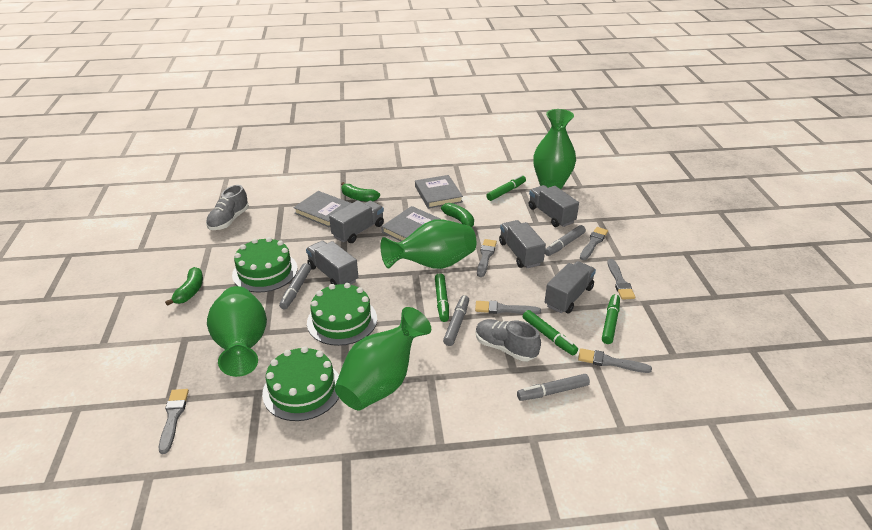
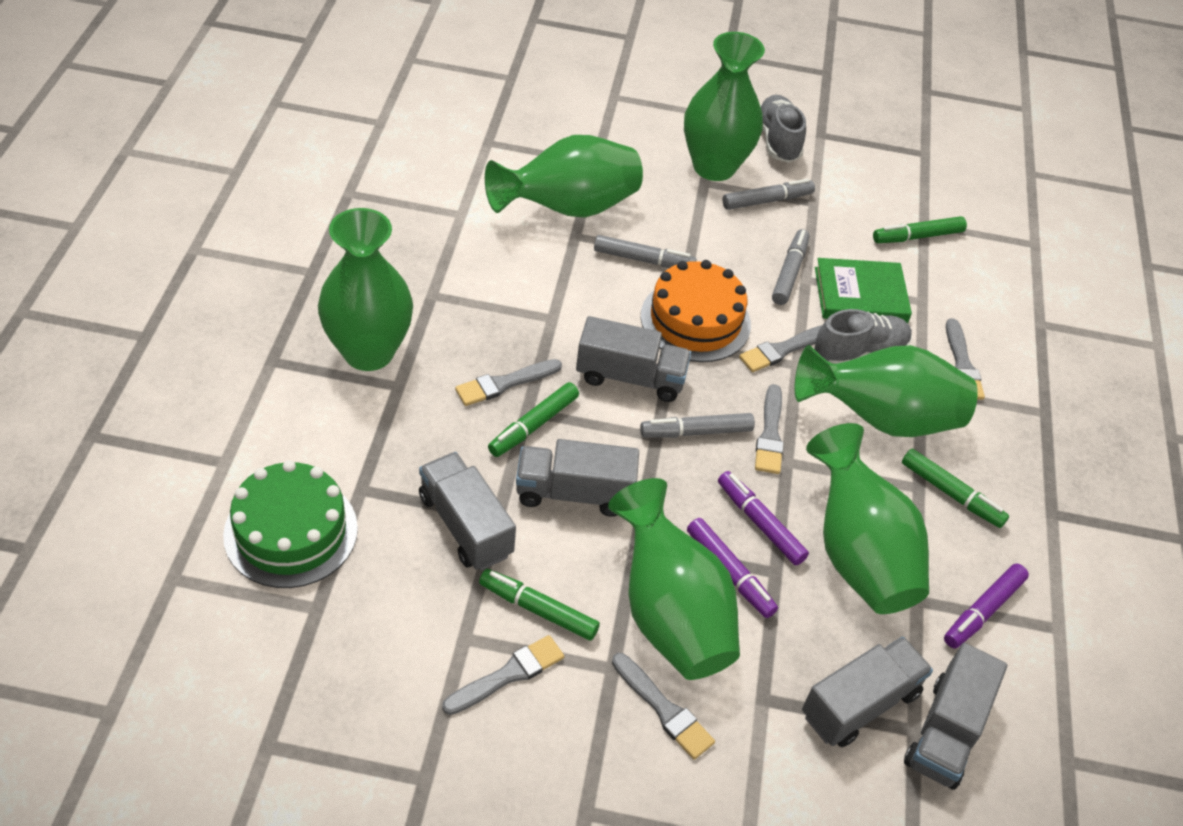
green banana: 3 -> 0
green book: 0 -> 1
green cake: 3 -> 1
green vase: 4 -> 6
grey book: 3 -> 0
orange cake: 0 -> 1
purple marker: 0 -> 3

